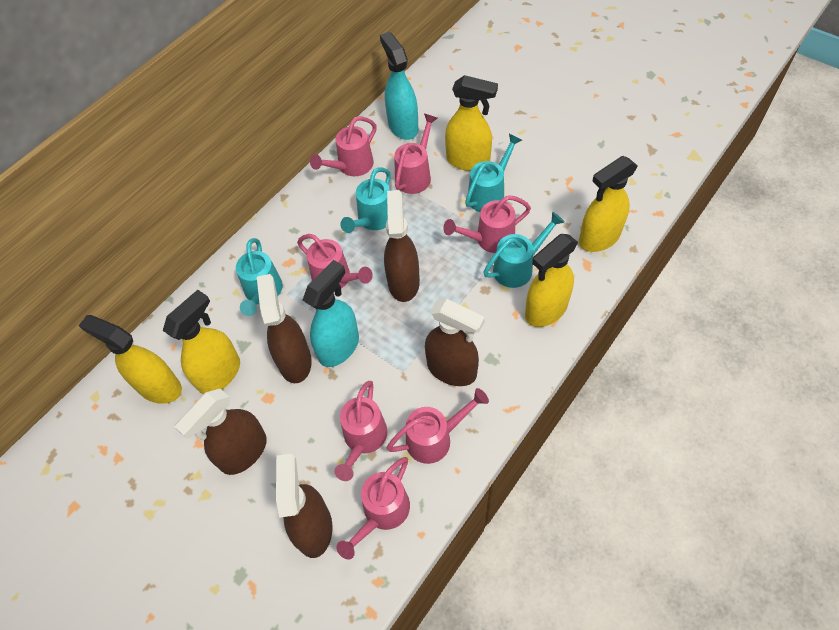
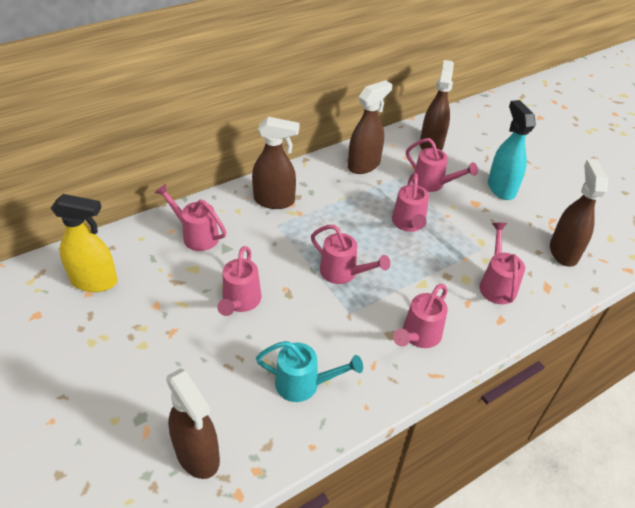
turquoise spray bottle: 2 -> 1
turquoise watering can: 4 -> 1
yellow spray bottle: 5 -> 1

